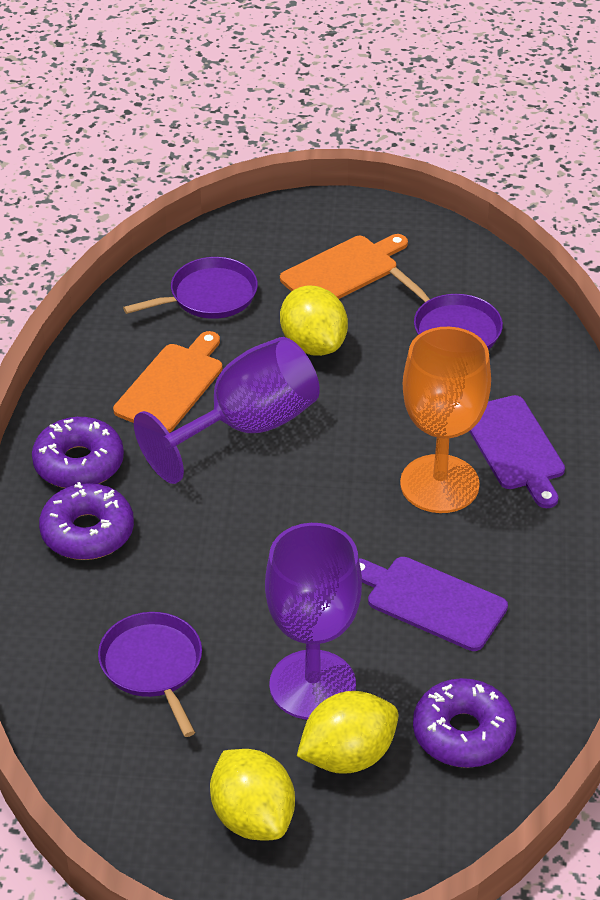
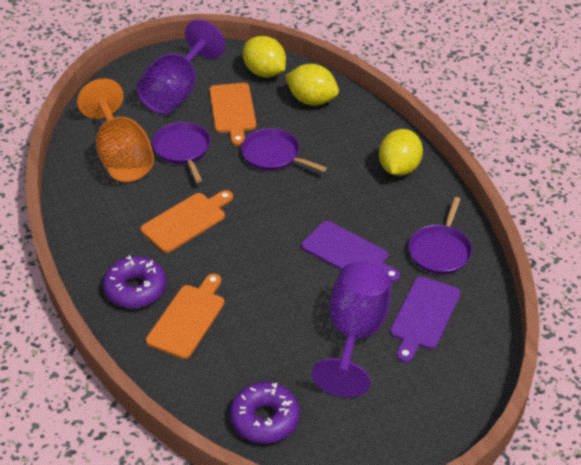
orange cutting board: 2 -> 3
purple donut: 3 -> 2

